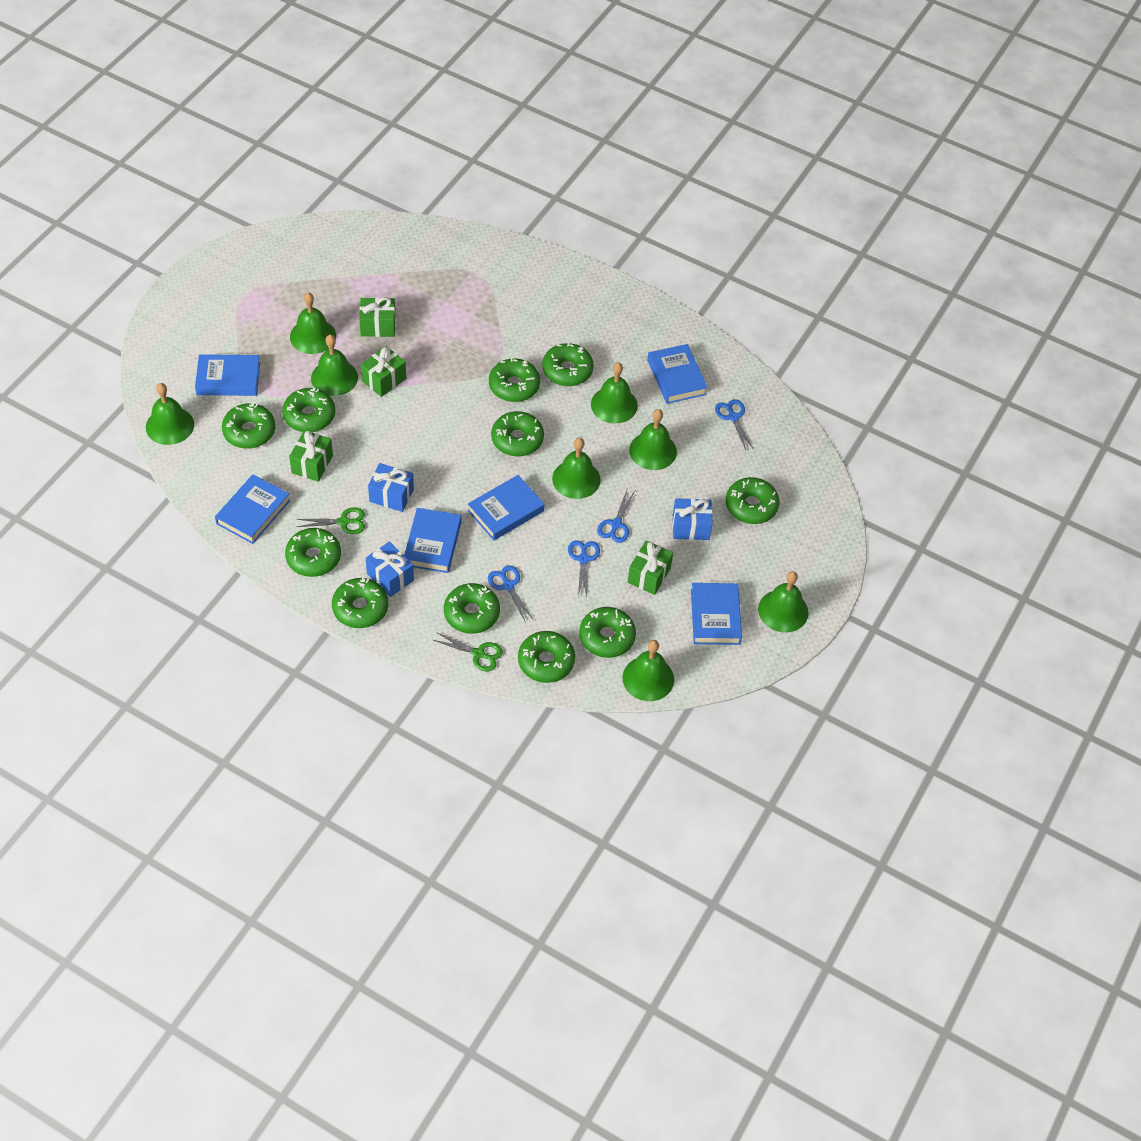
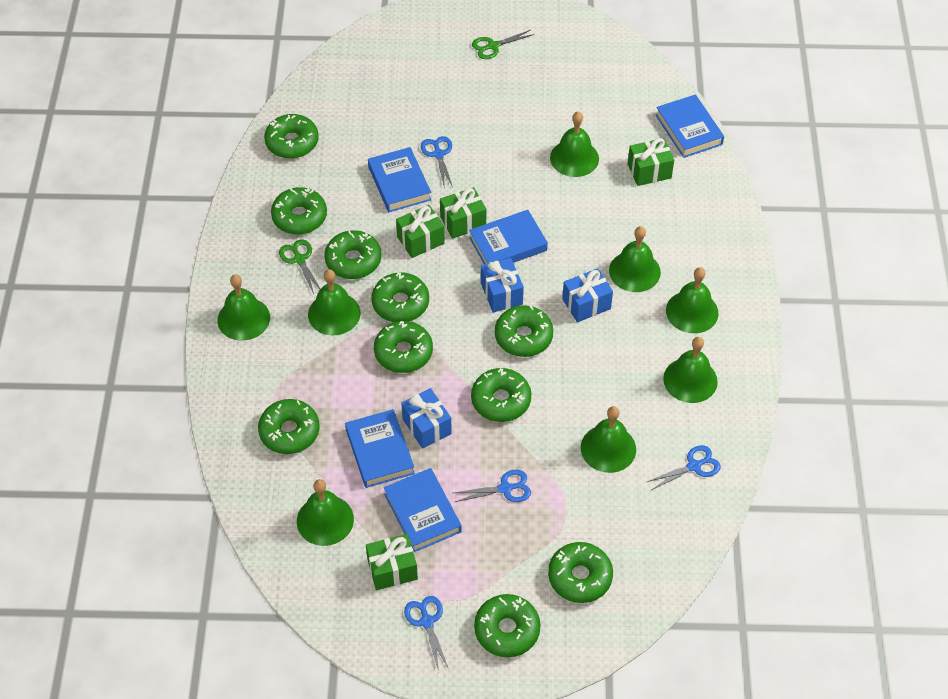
blue book: 6 -> 5
green donut: 11 -> 10

